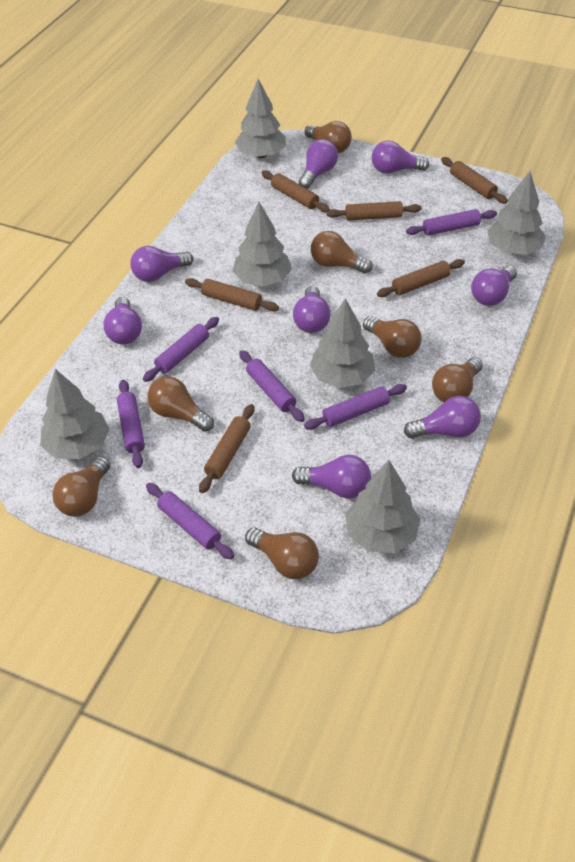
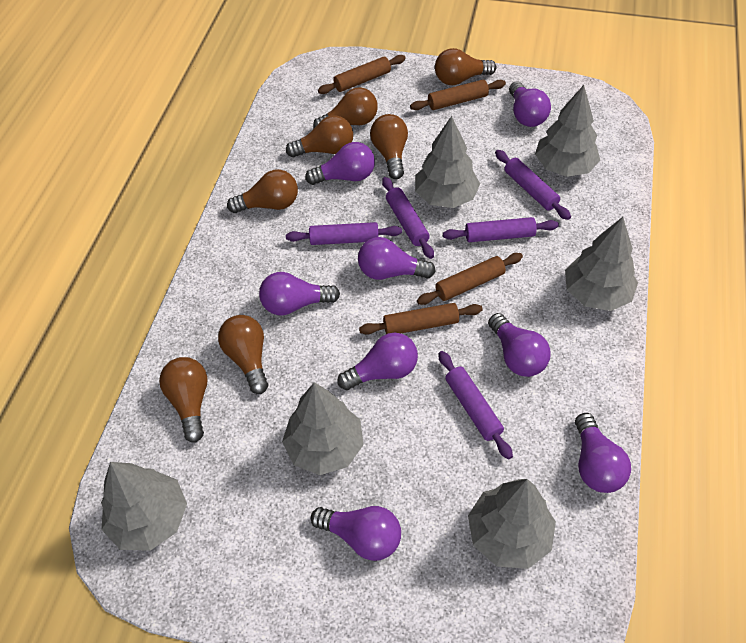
brown rolling pin: 6 -> 4
purple rolling pin: 6 -> 5

